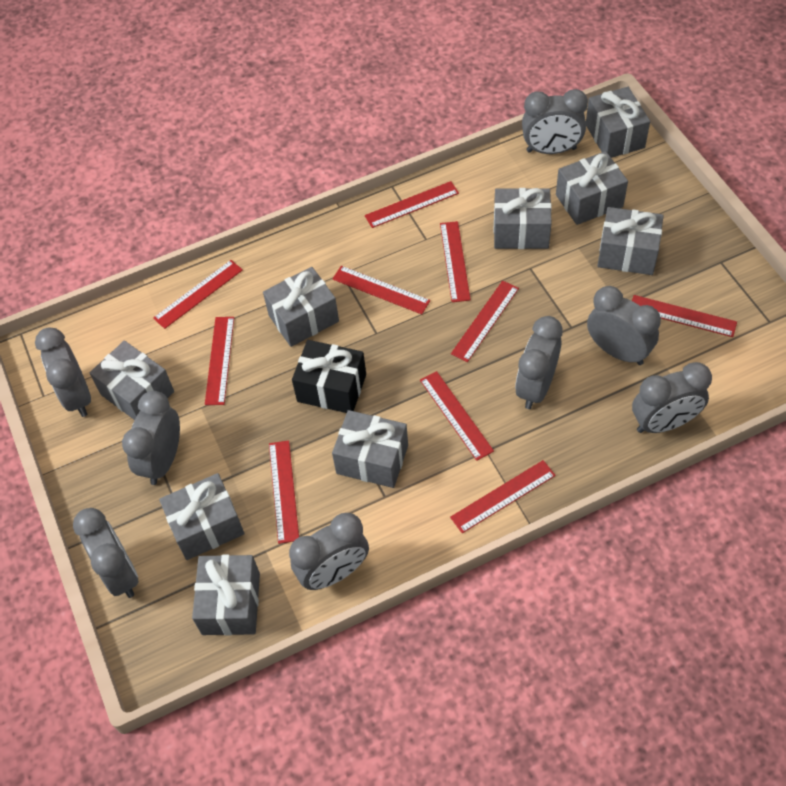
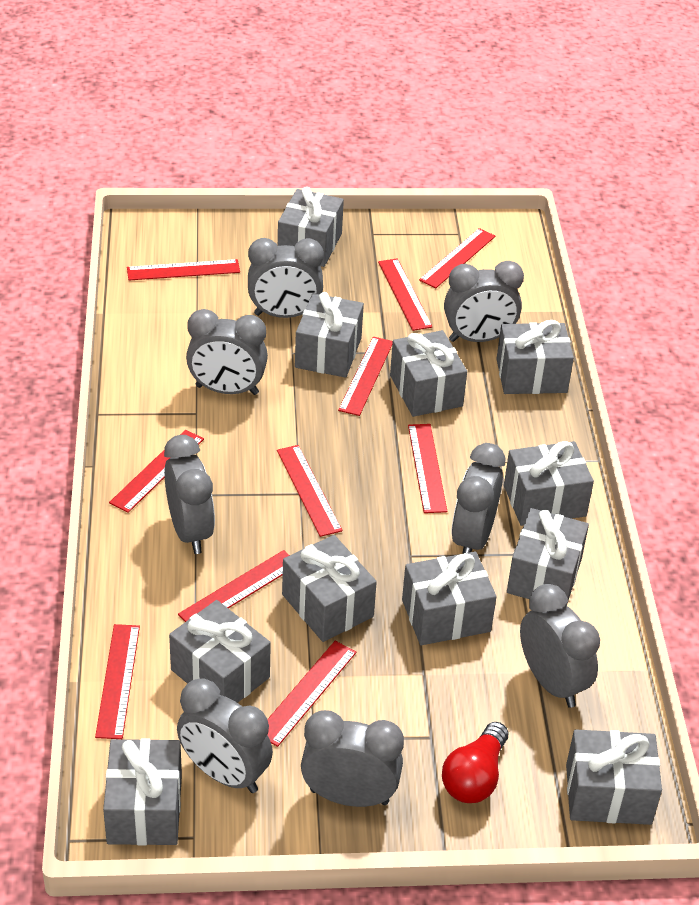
black gift: 1 -> 0
grey gift: 9 -> 11
red light bulb: 0 -> 1

